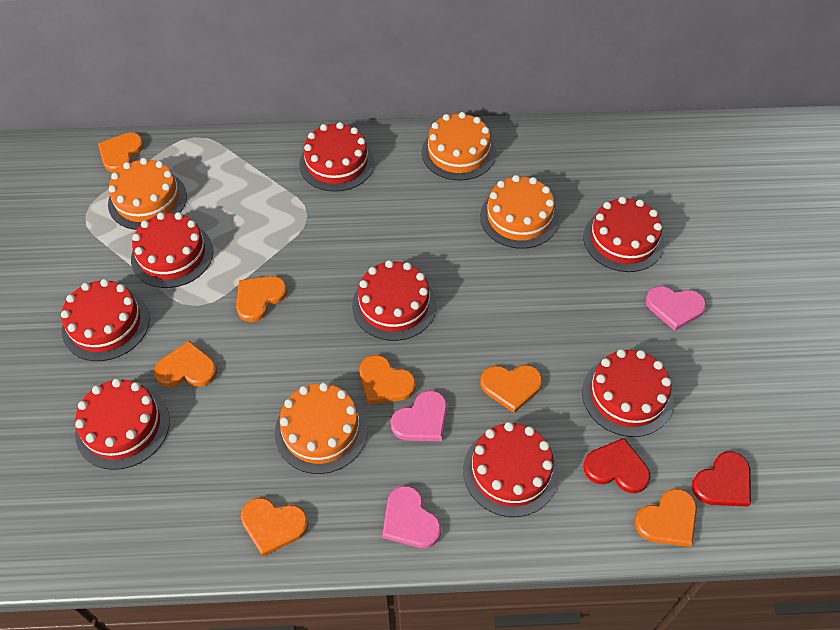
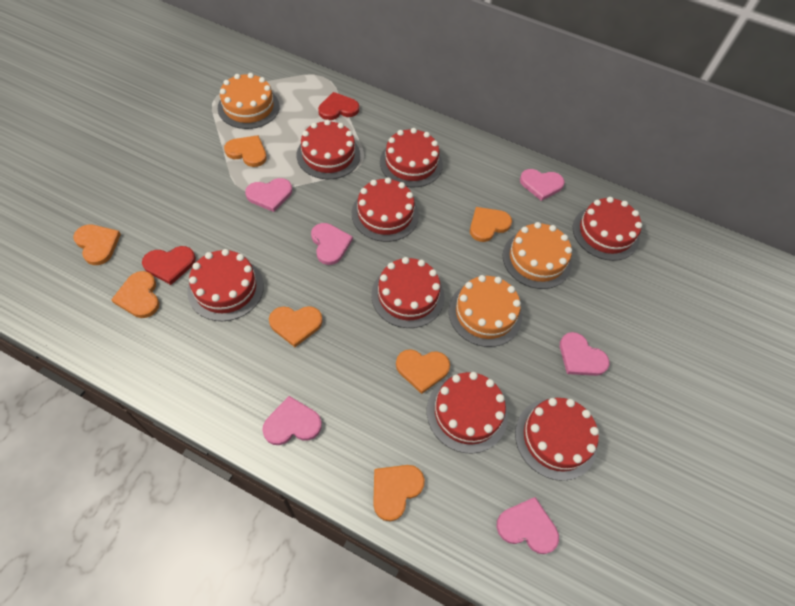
orange cake: 4 -> 3
pink heart: 3 -> 6

